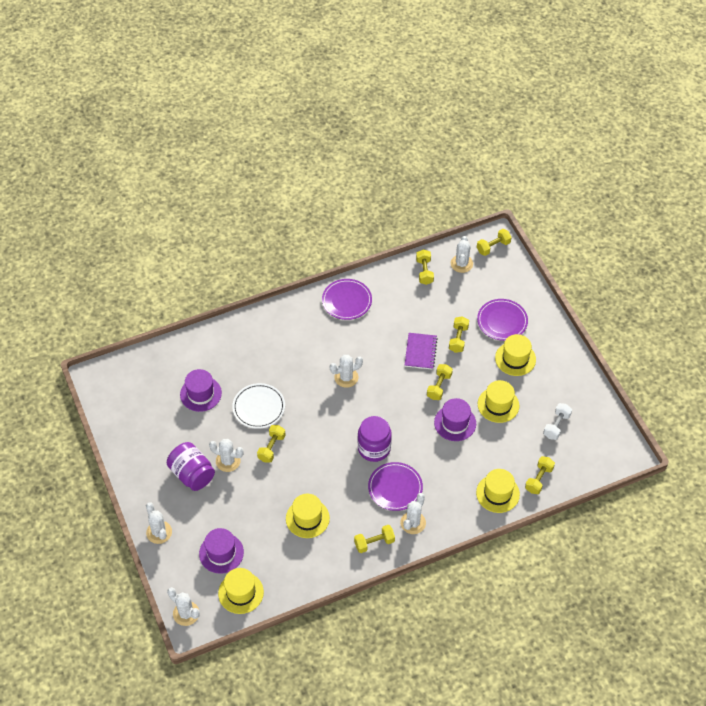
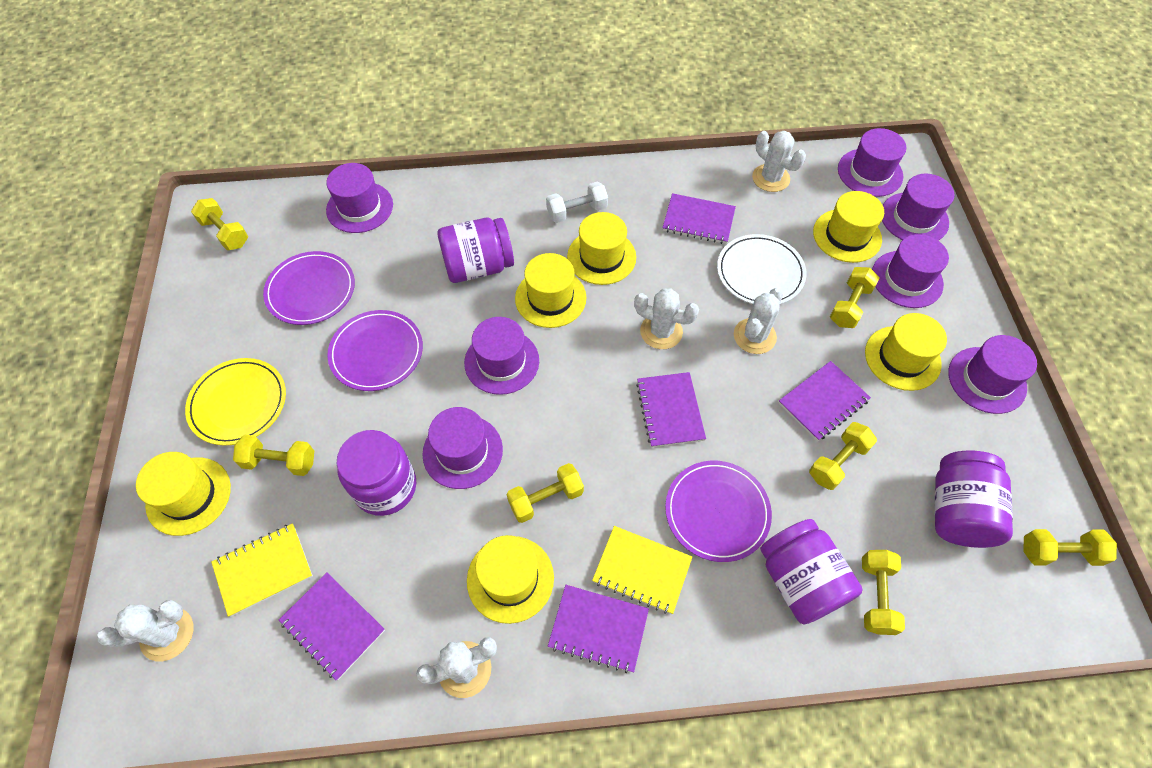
purple hat: 3 -> 7
purple jar: 2 -> 4
purple notebook: 1 -> 5
white cactus: 6 -> 5
yellow hat: 5 -> 6
yellow notebook: 0 -> 2
yellow plate: 0 -> 1

